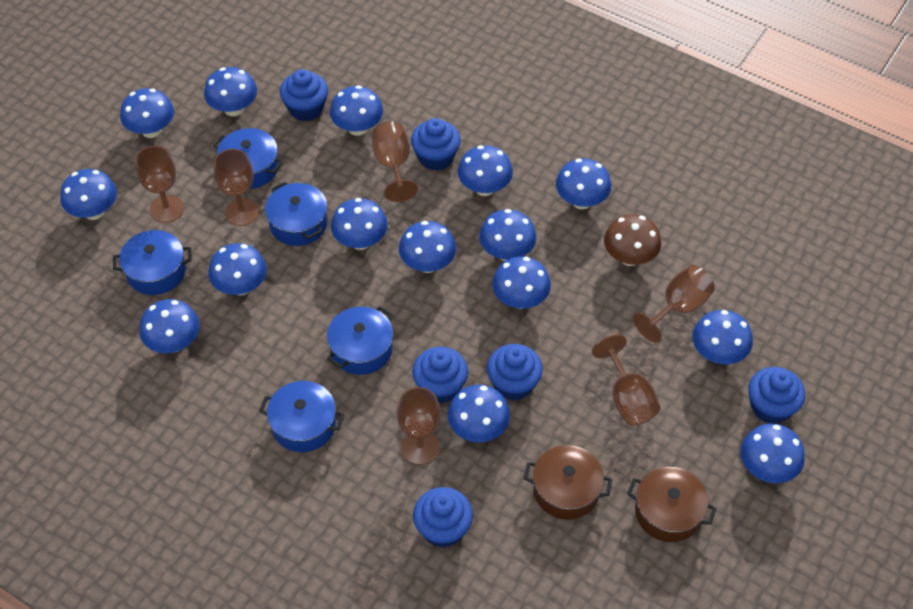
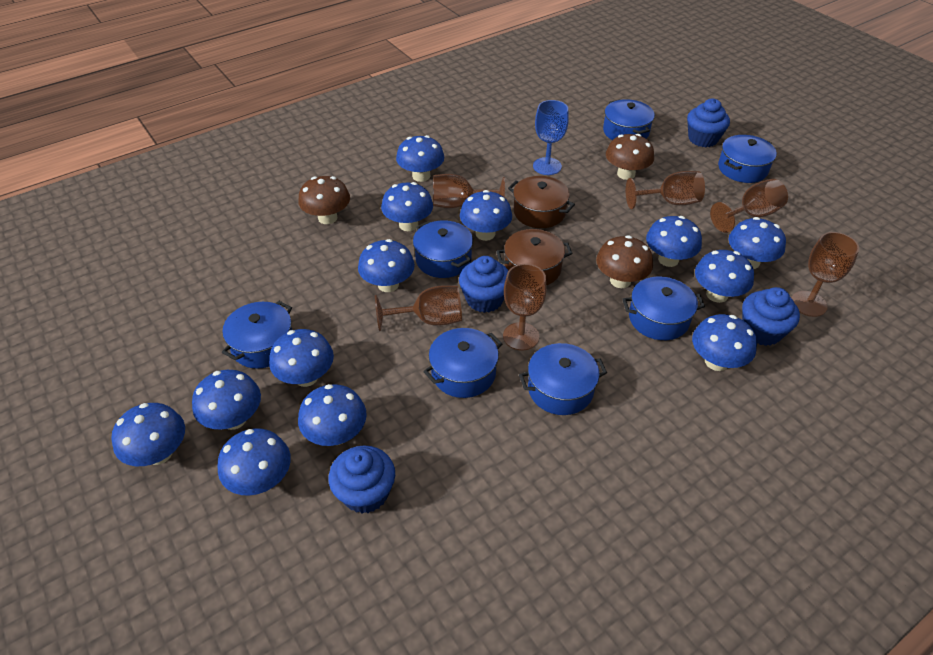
blue cupcake: 6 -> 4
blue goblet: 0 -> 1
blue mushroom: 15 -> 13
blue pot: 5 -> 7
brown mushroom: 1 -> 3

